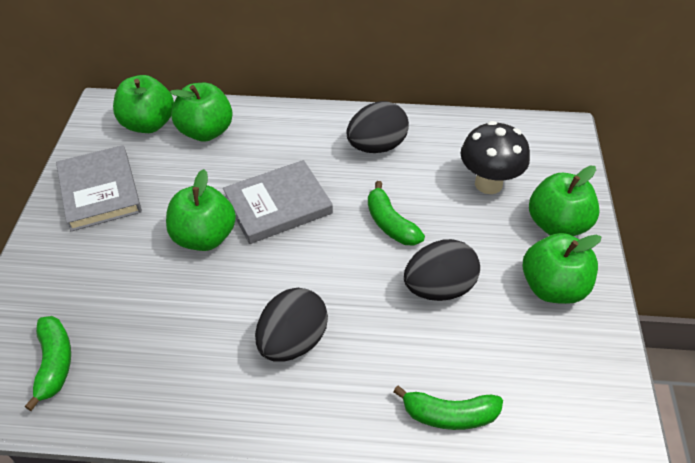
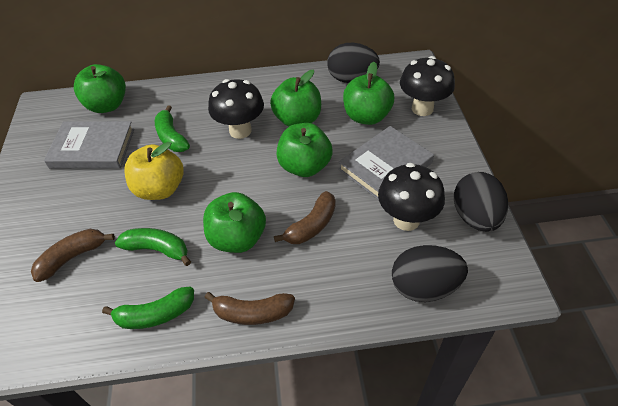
black mushroom: 1 -> 3
brown banana: 0 -> 3
yellow apple: 0 -> 1

